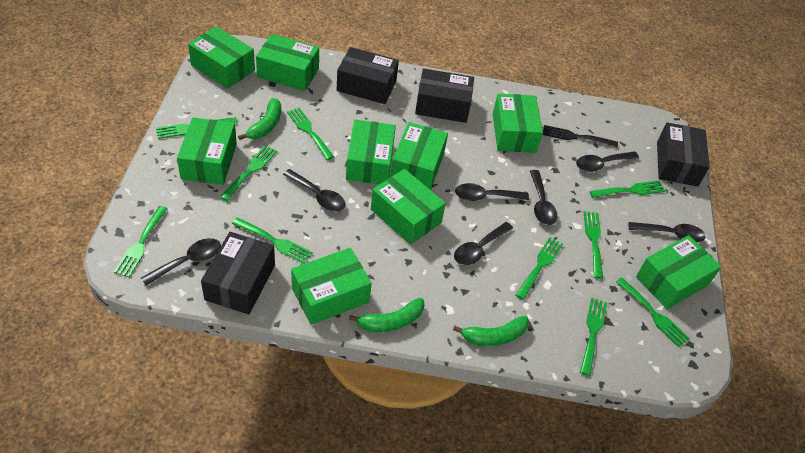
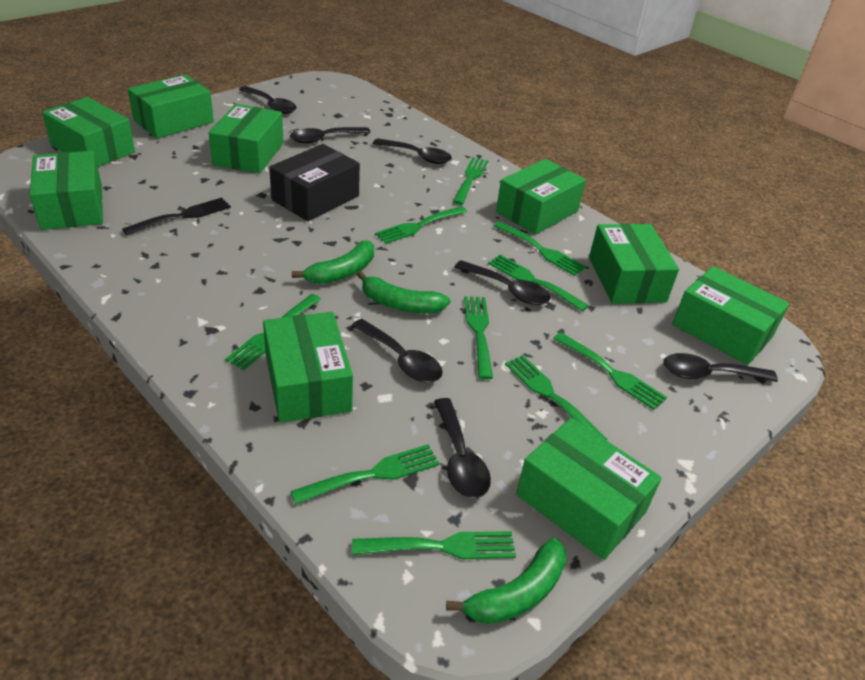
black box: 4 -> 1

